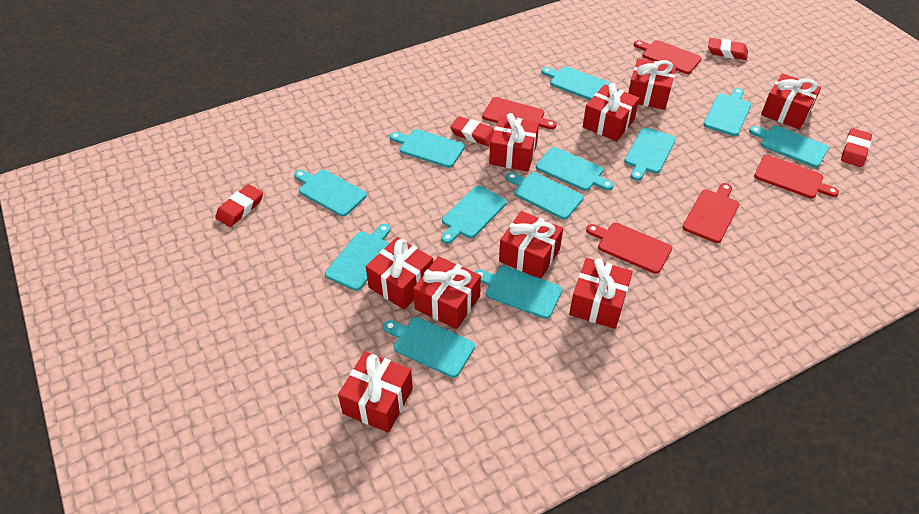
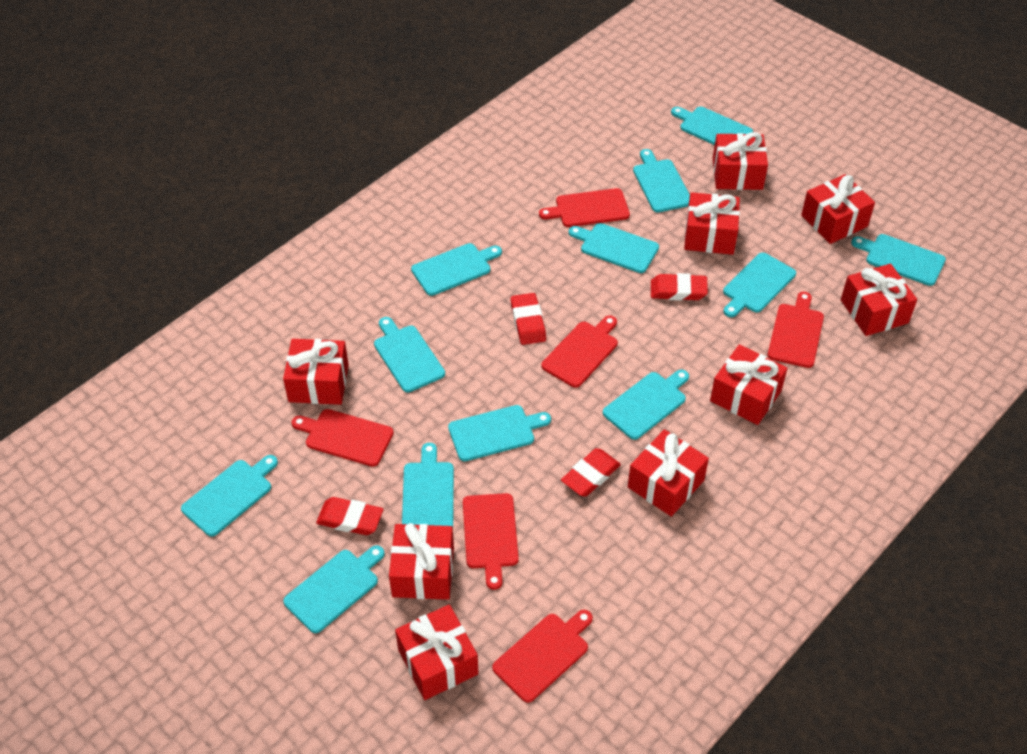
red cutting board: 5 -> 6

